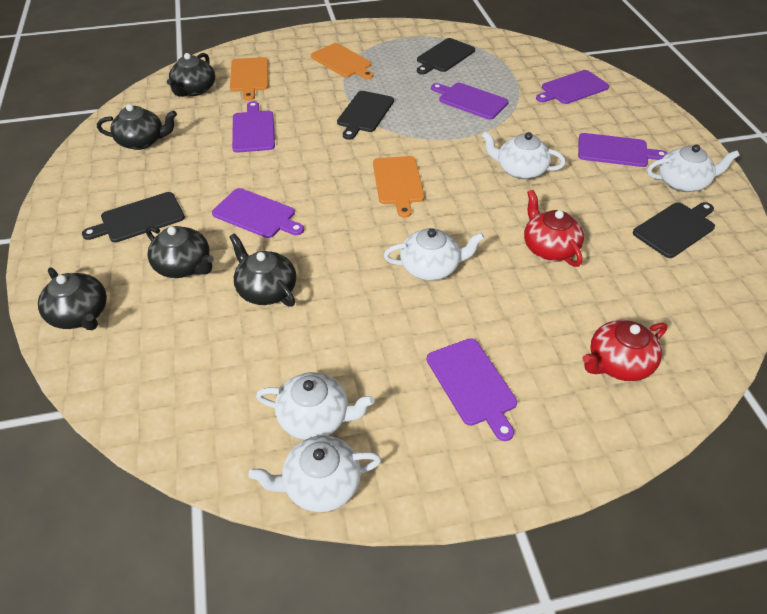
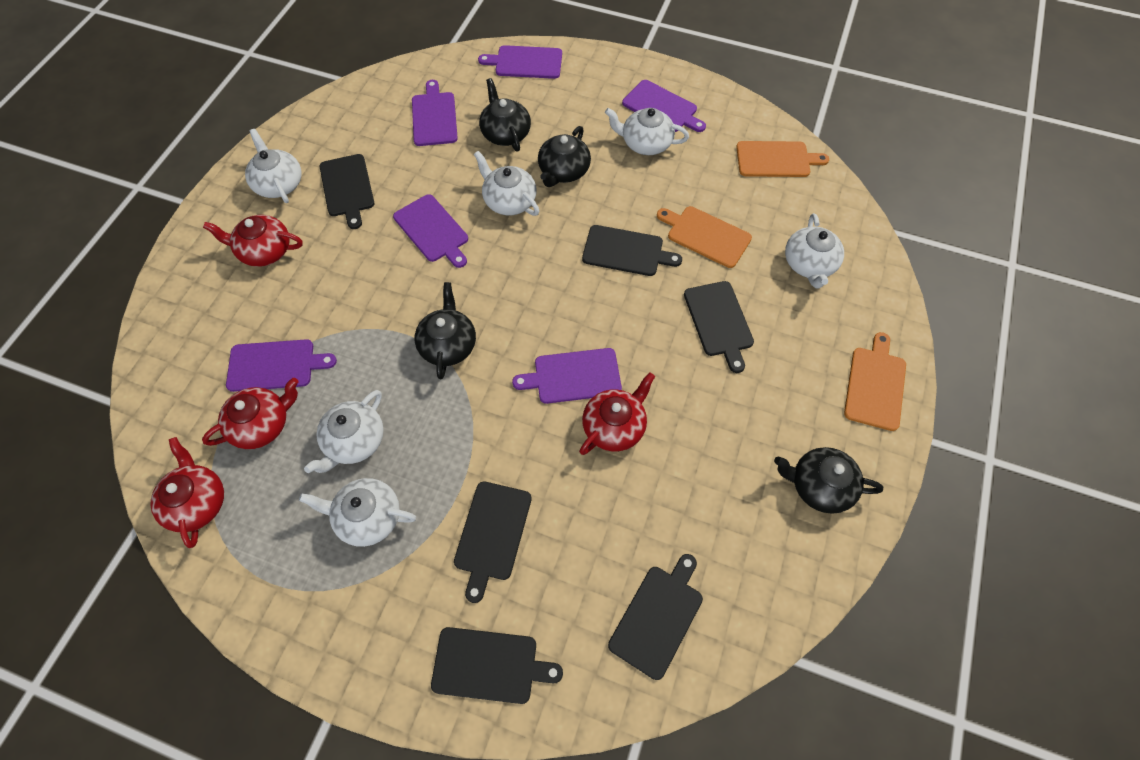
black cutting board: 4 -> 6
black teapot: 5 -> 4
red teapot: 2 -> 4
white teapot: 5 -> 6

